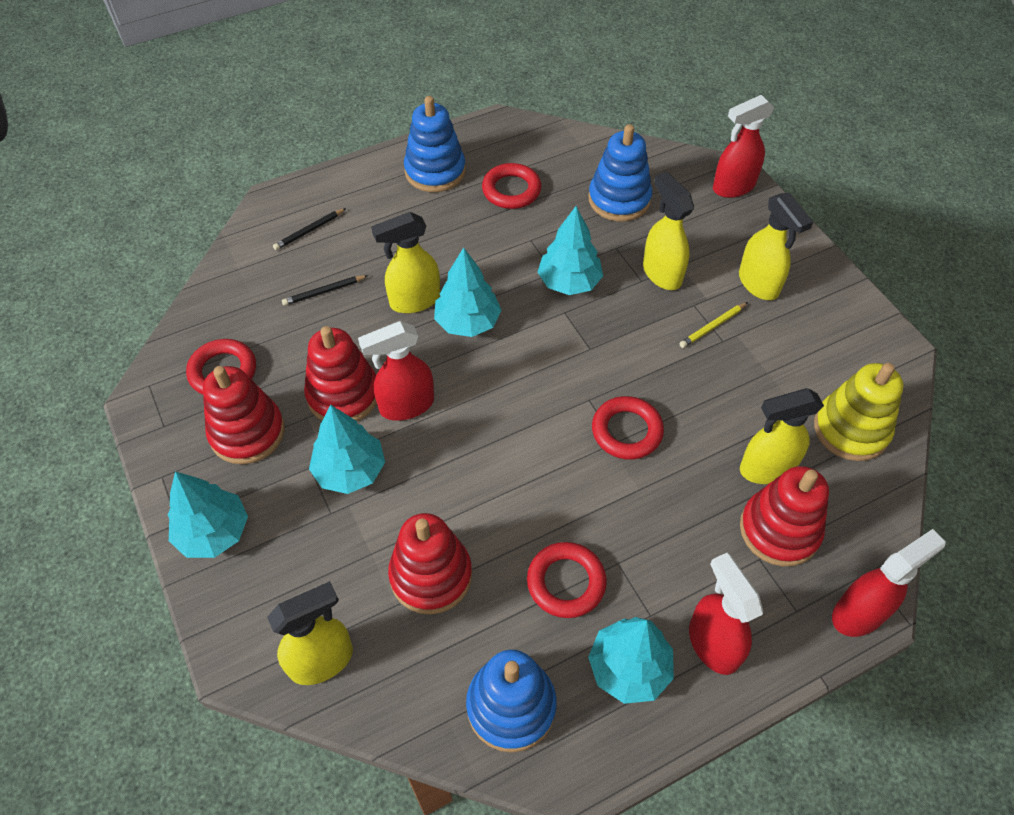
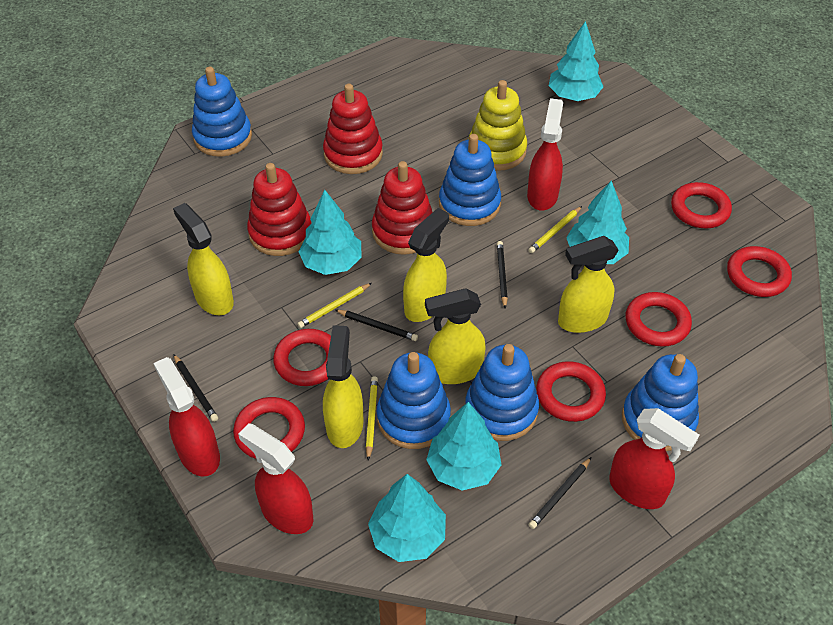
black pencil: 2 -> 4
blue stacking toy: 3 -> 5
red ring: 4 -> 6
red stacking toy: 4 -> 3
yellow pencil: 1 -> 3

